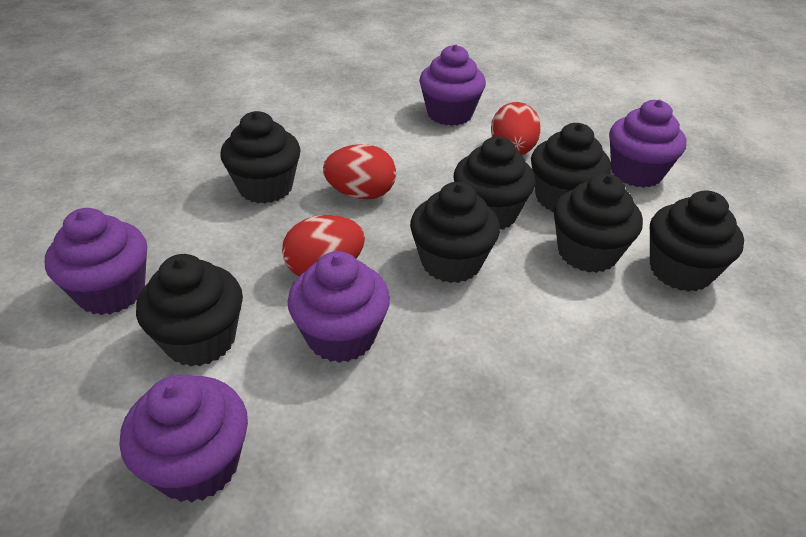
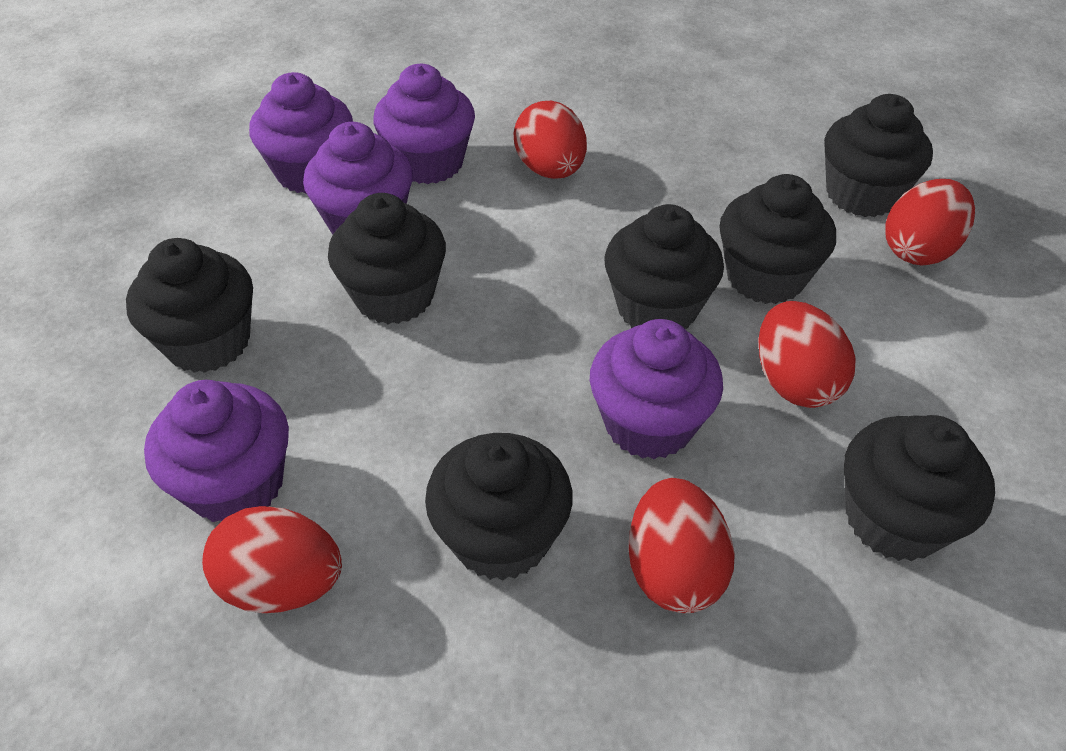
red egg: 3 -> 5

